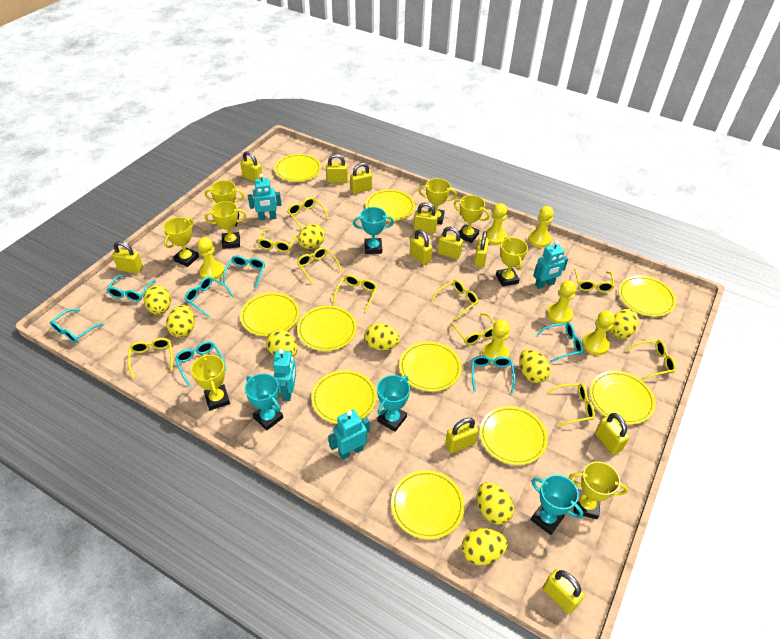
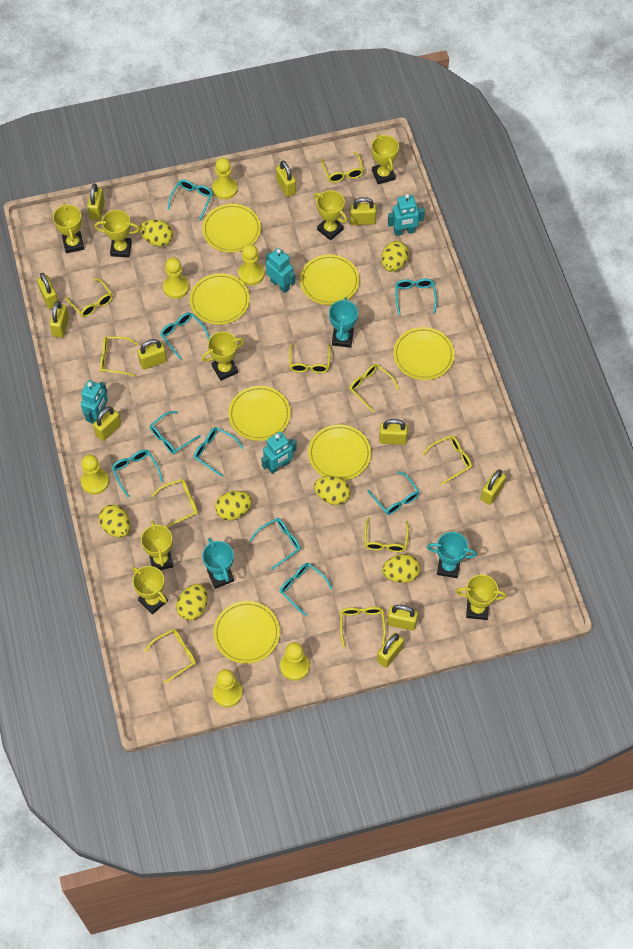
turquoise glasses: 7 -> 9
turquoise trophy: 4 -> 3
yellow egg: 9 -> 7
yellow plate: 10 -> 7

